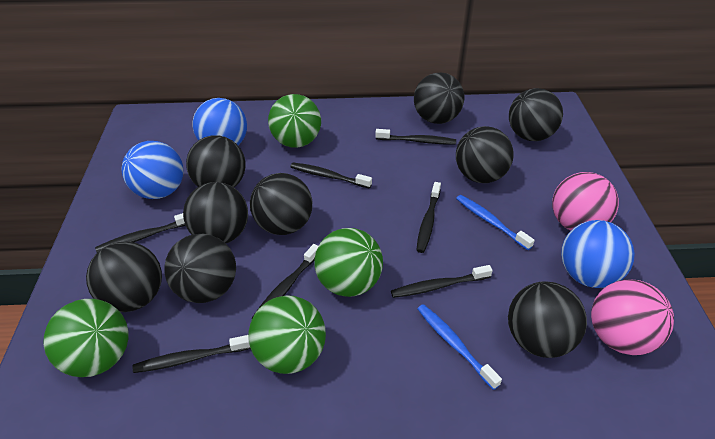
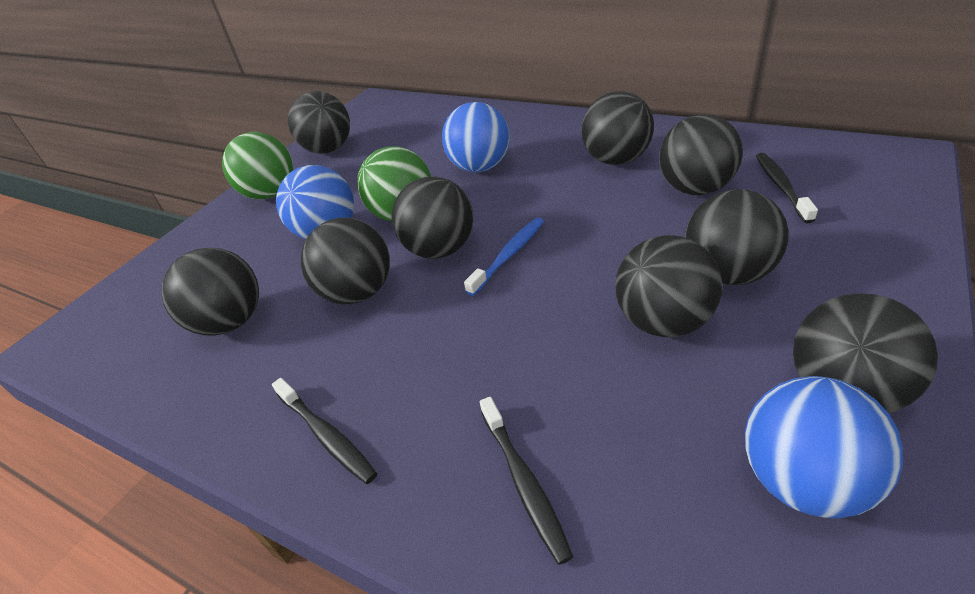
black toothbrush: 7 -> 3
blue toothbrush: 2 -> 1
green ball: 4 -> 2
pink ball: 2 -> 0

